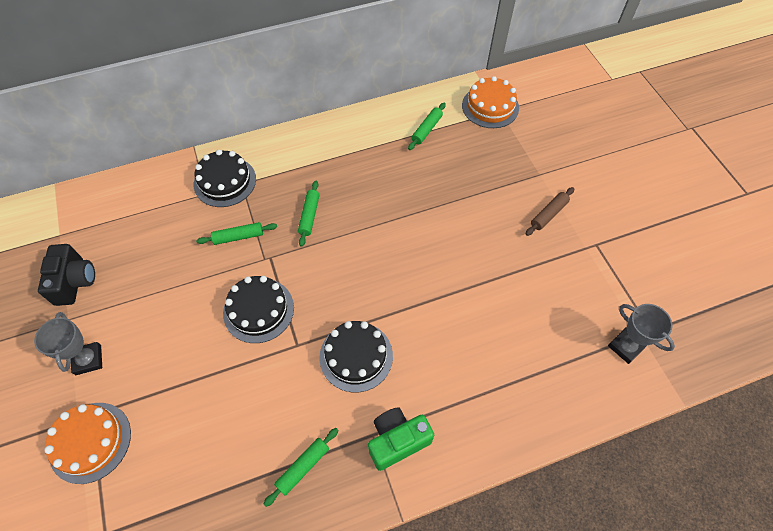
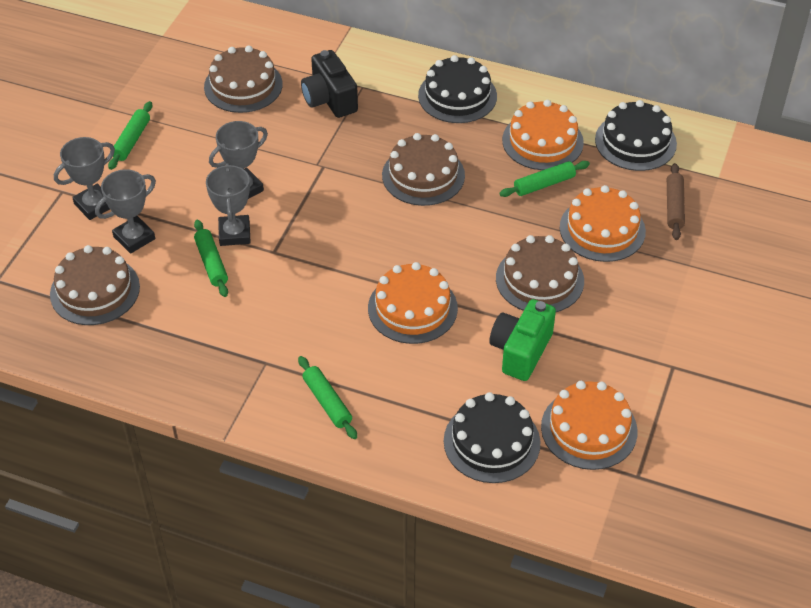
brown cake: 0 -> 4
grey trophy: 2 -> 4
orange cake: 2 -> 4

